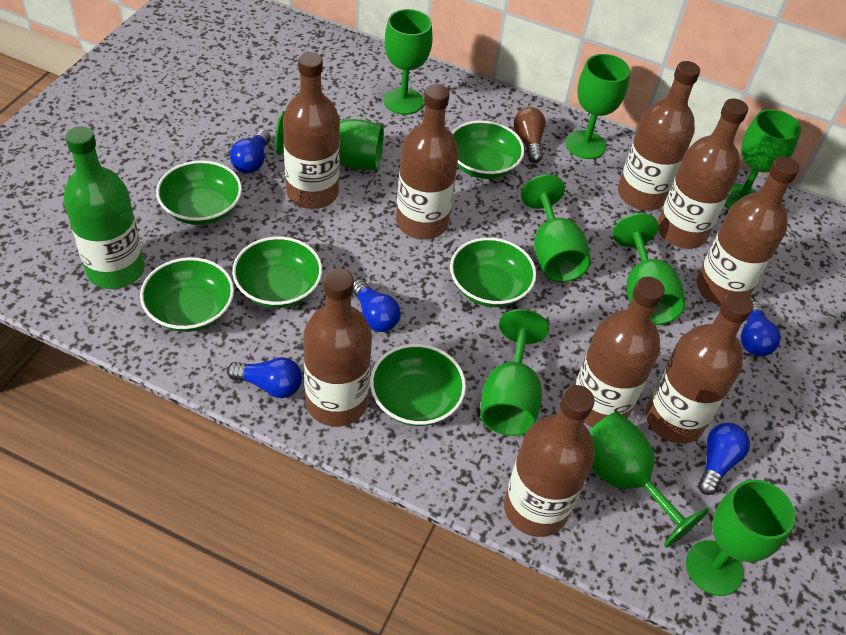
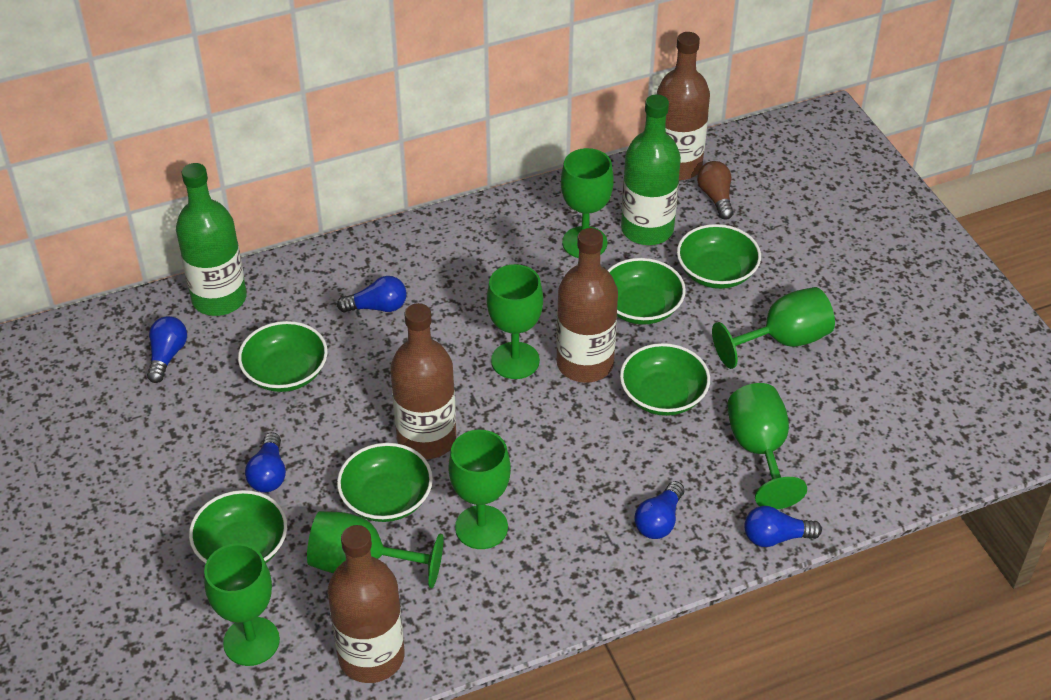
brown bottle: 9 -> 4
green bottle: 1 -> 2
green goblet: 9 -> 7

